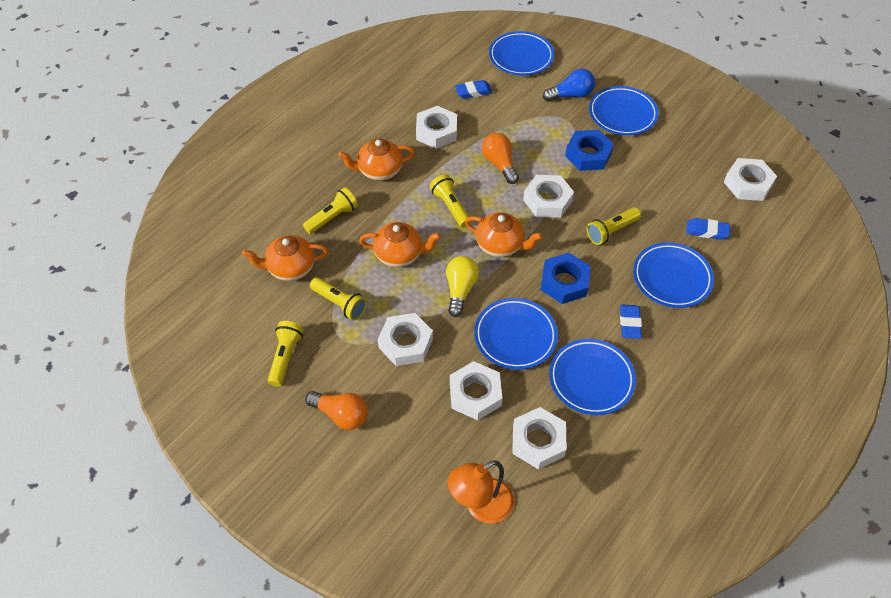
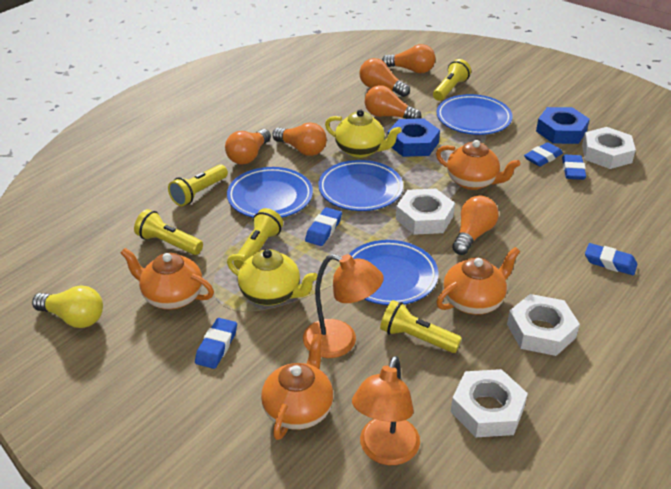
blue eraser: 3 -> 5
blue light bulb: 1 -> 0
blue plate: 5 -> 4
orange lamp: 1 -> 2
orange light bulb: 2 -> 6
white nut: 6 -> 4
yellow teapot: 0 -> 2

